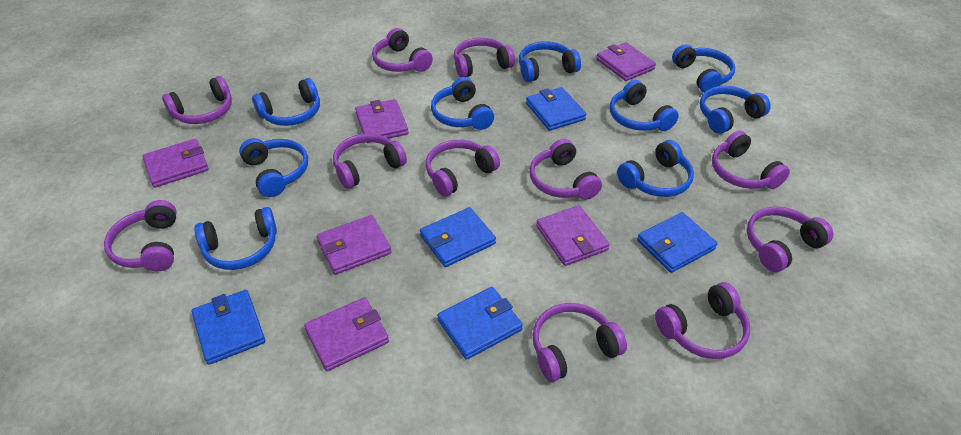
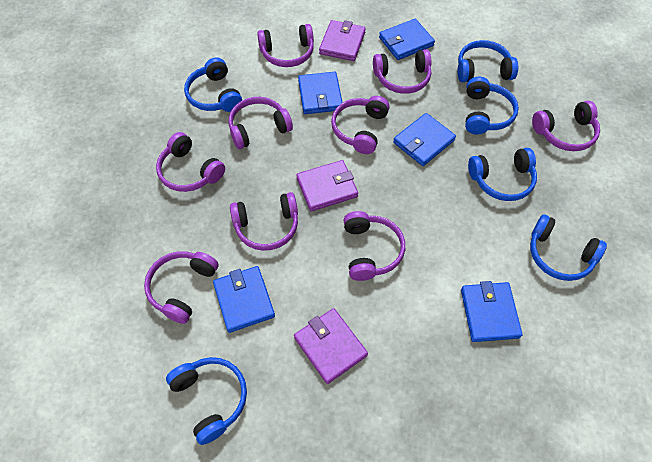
blue headphones: 9 -> 6
purple headphones: 11 -> 9
purple wallet: 6 -> 3

